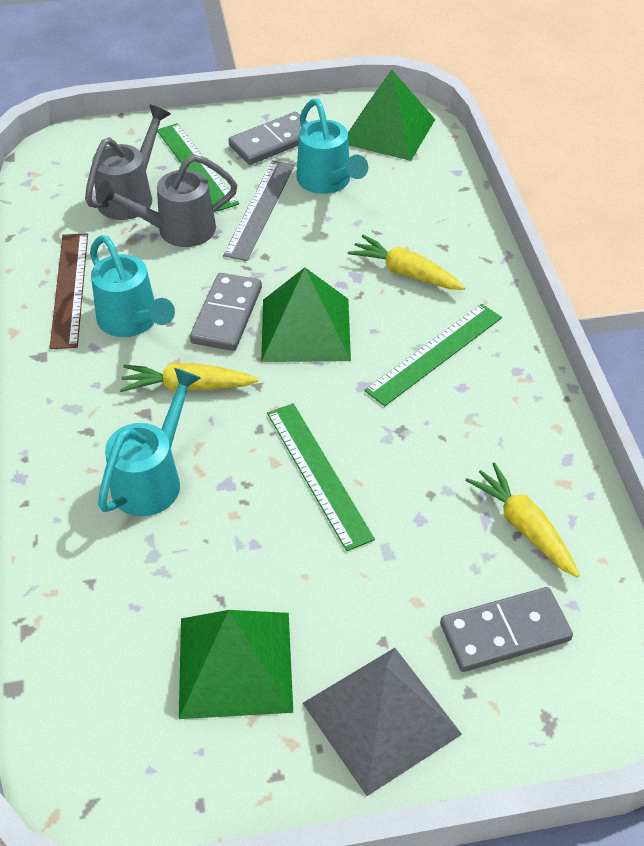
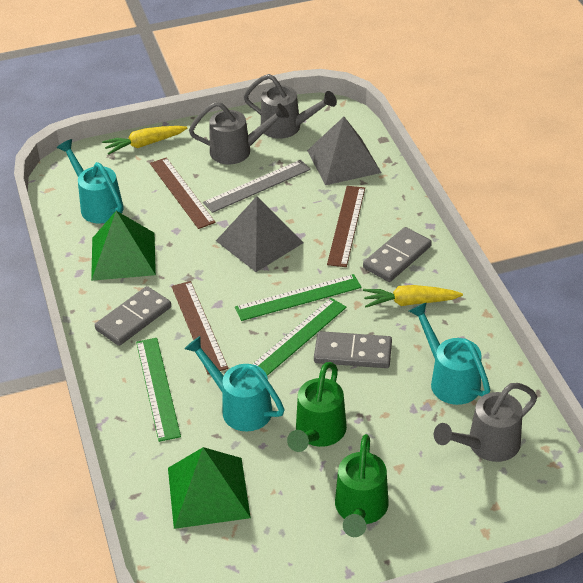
brown ruler: 1 -> 3
green pyramid: 3 -> 2
green watering can: 0 -> 2
grey pyramid: 1 -> 2
grey watering can: 2 -> 3
yellow carrot: 3 -> 2

